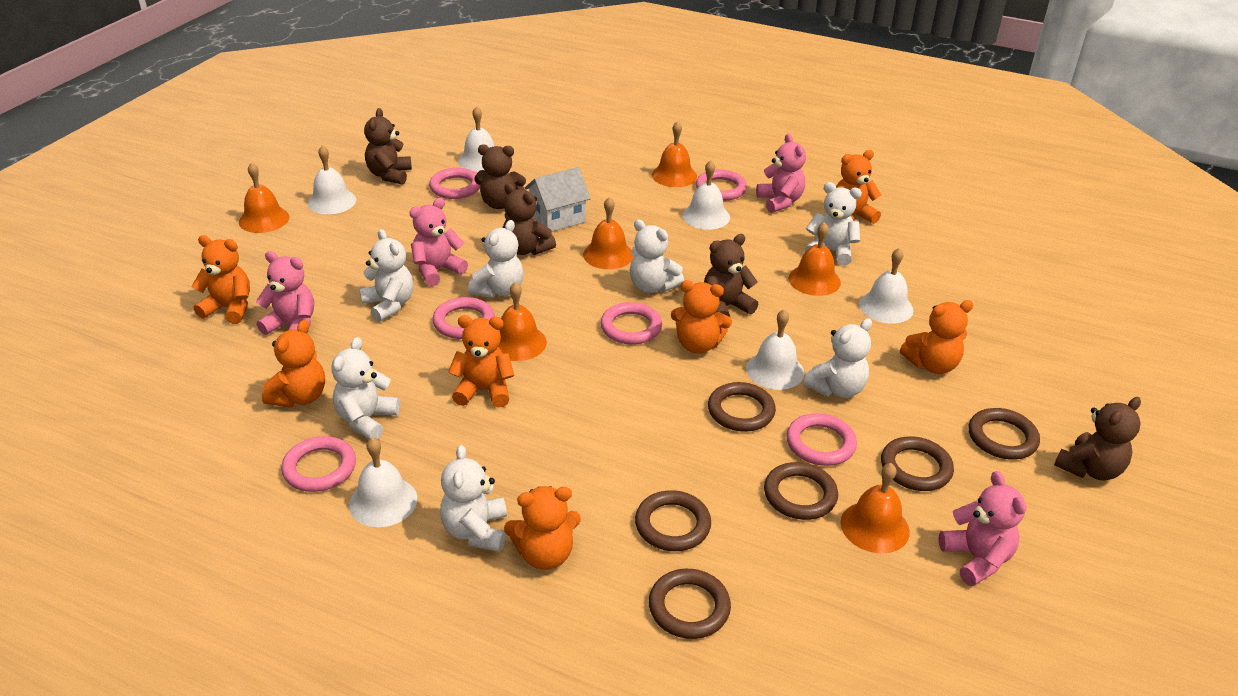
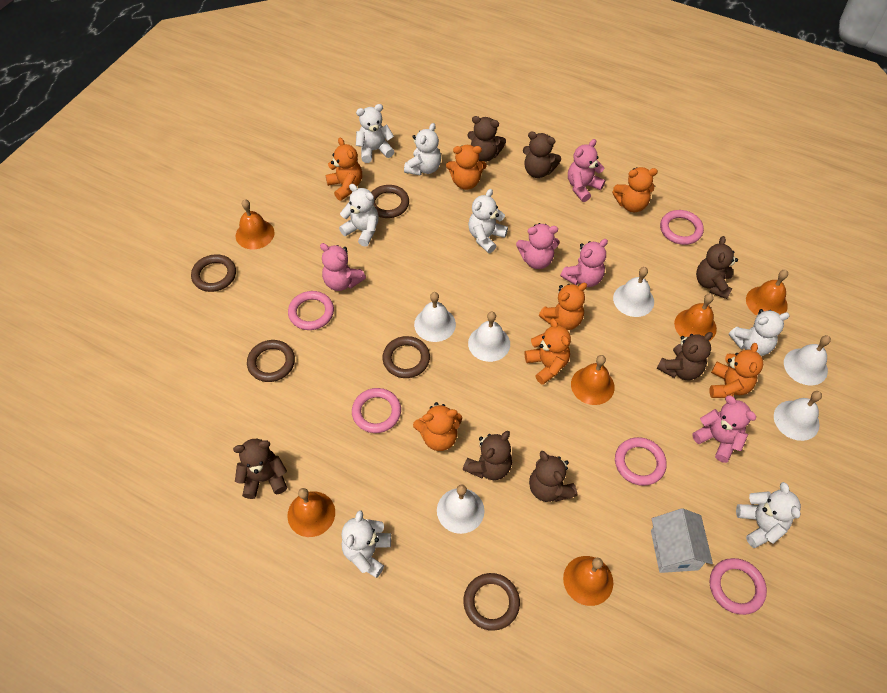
brown ring: 6 -> 5
brown teddy bear: 5 -> 7
pink ring: 6 -> 5
pink teddy bear: 4 -> 5

